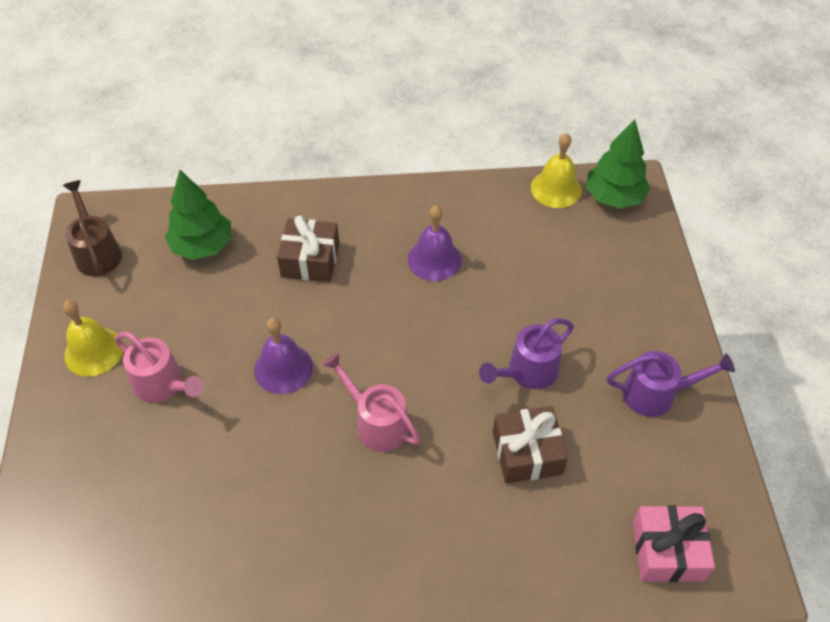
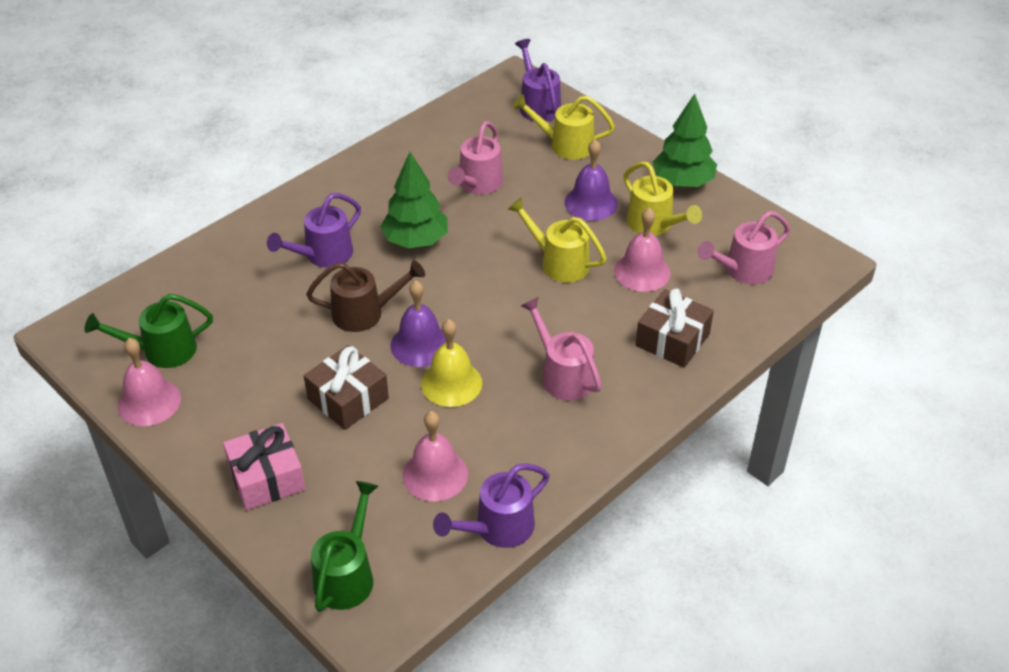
green watering can: 0 -> 2
pink bell: 0 -> 3
pink watering can: 2 -> 3
purple watering can: 2 -> 3
yellow bell: 2 -> 1
yellow watering can: 0 -> 3

